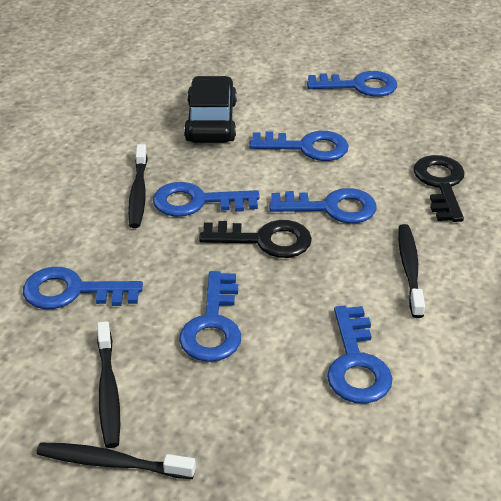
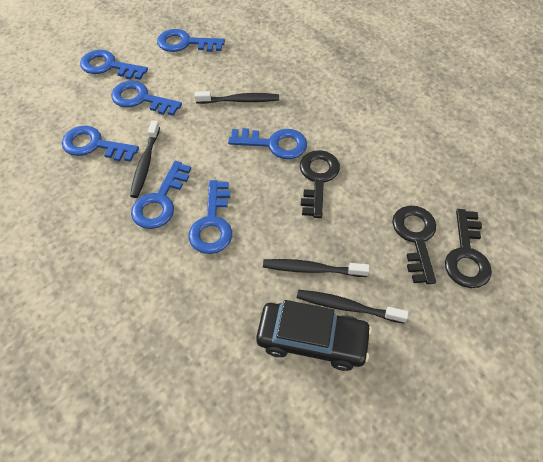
black key: 2 -> 3

